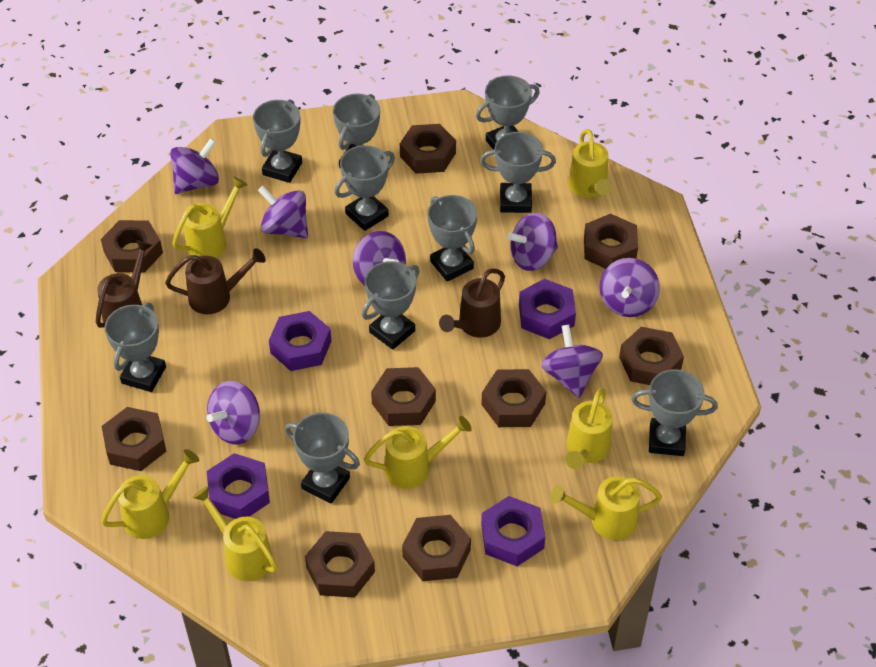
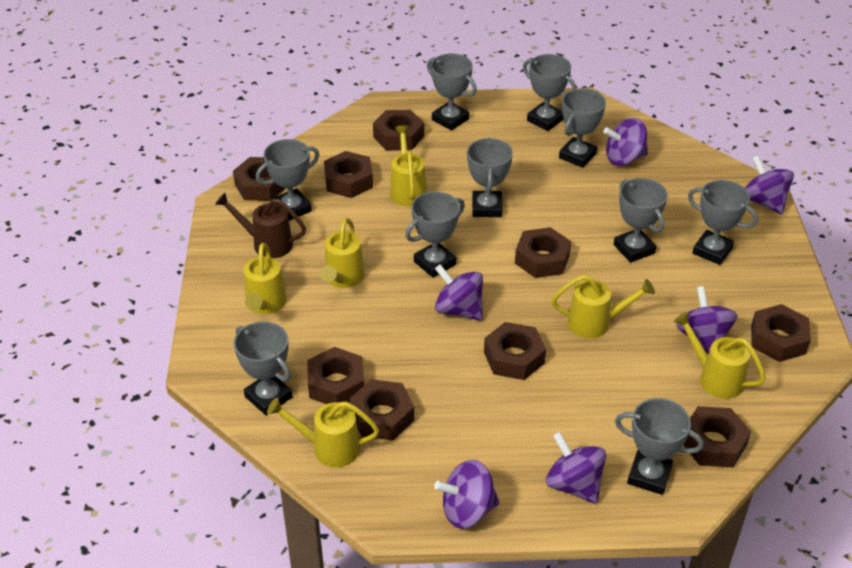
brown watering can: 3 -> 1
purple nut: 4 -> 0
purple spinning top: 7 -> 6
yellow watering can: 7 -> 6

